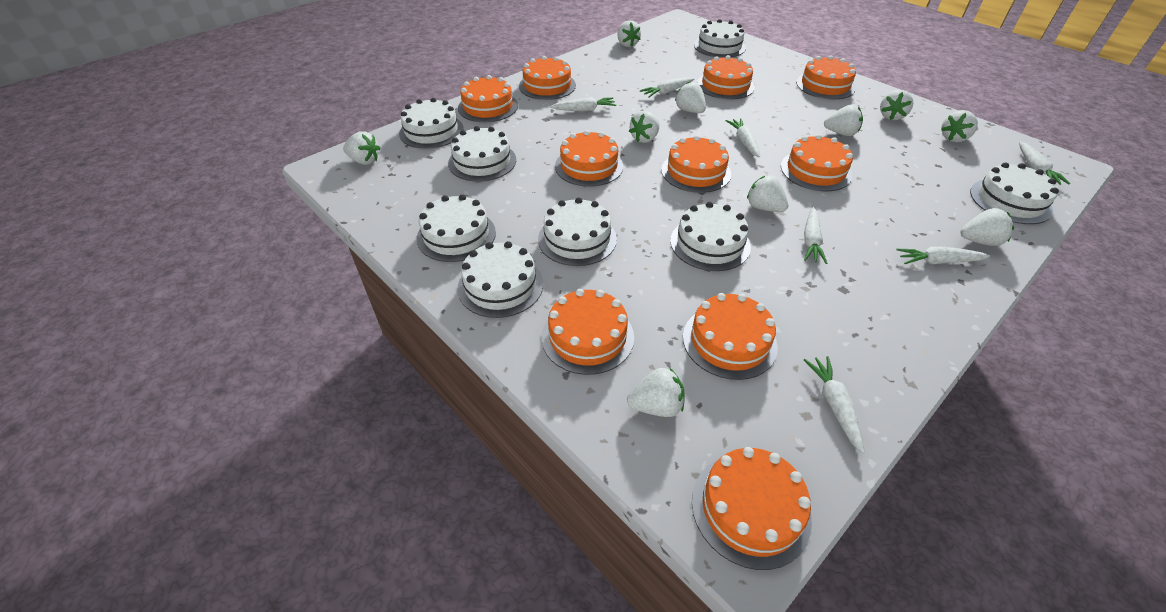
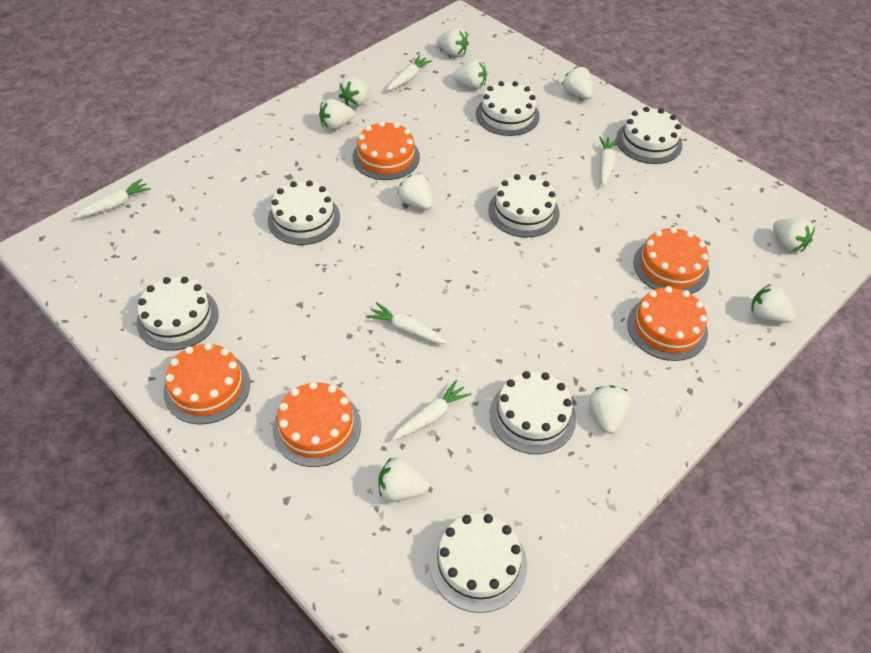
orange cake: 10 -> 5
white cake: 8 -> 7
white carrot: 7 -> 5

